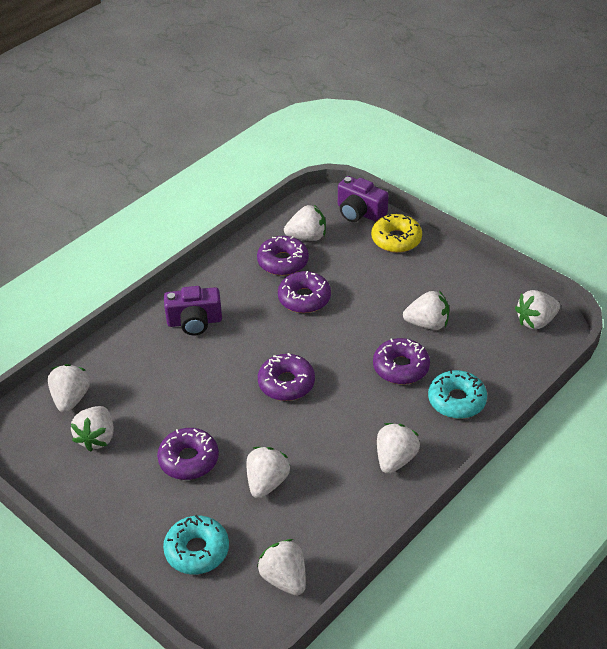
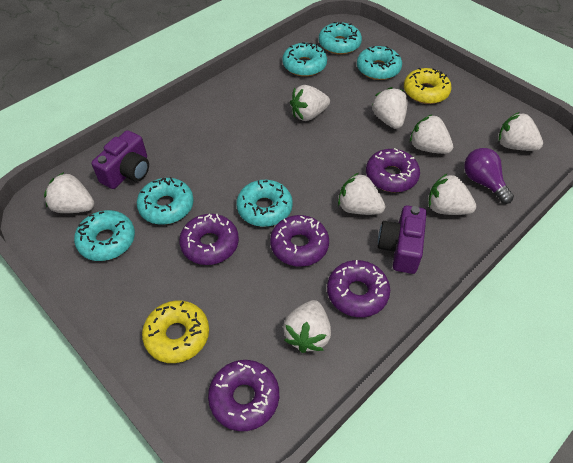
purple light bulb: 0 -> 1
turquoise donut: 2 -> 6
yellow donut: 1 -> 2

